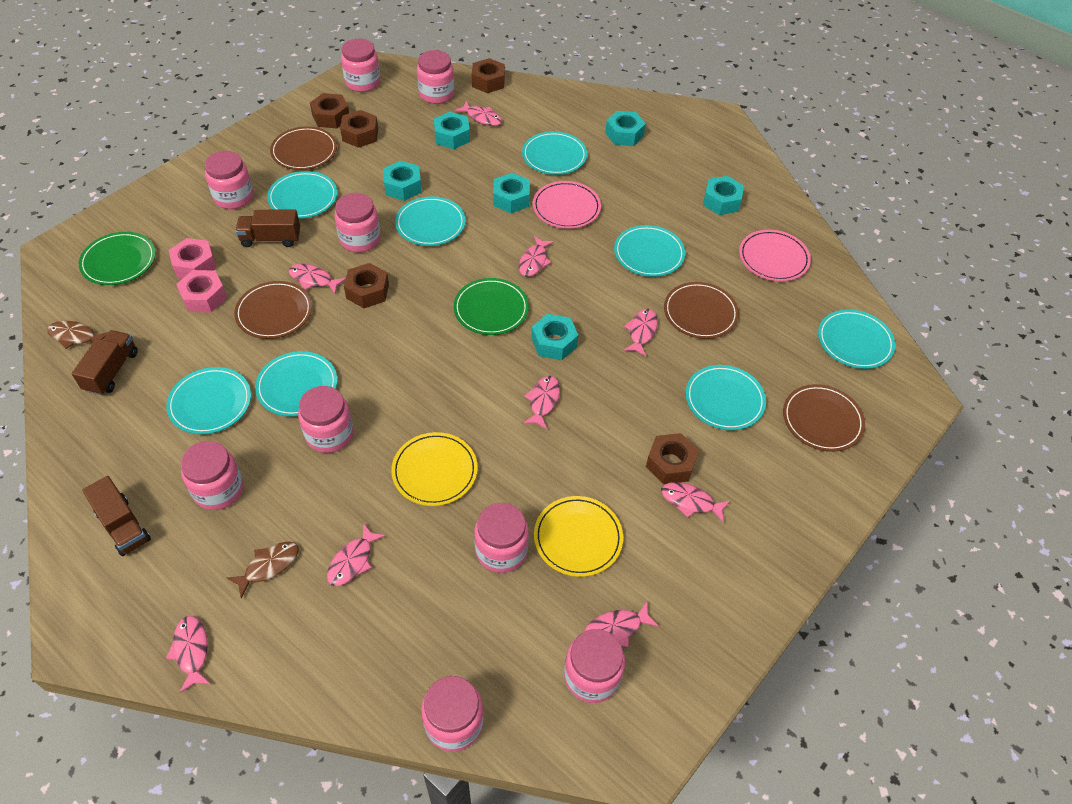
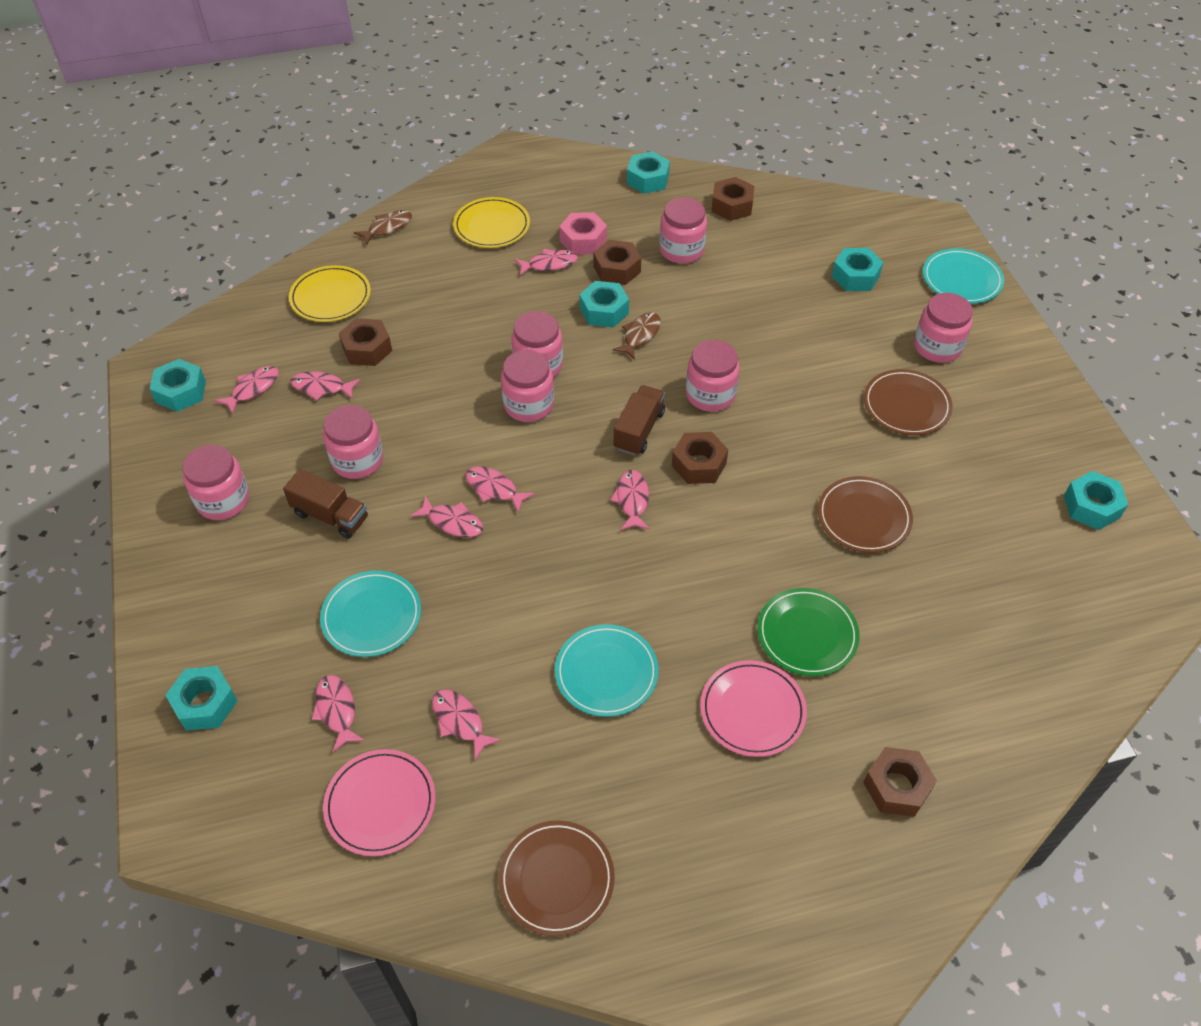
brown plate: 4 -> 3
brown truck: 3 -> 2
green plate: 2 -> 1
pink fish: 9 -> 8
pink jar: 9 -> 7
pink nut: 2 -> 1
turquoise plate: 8 -> 3

